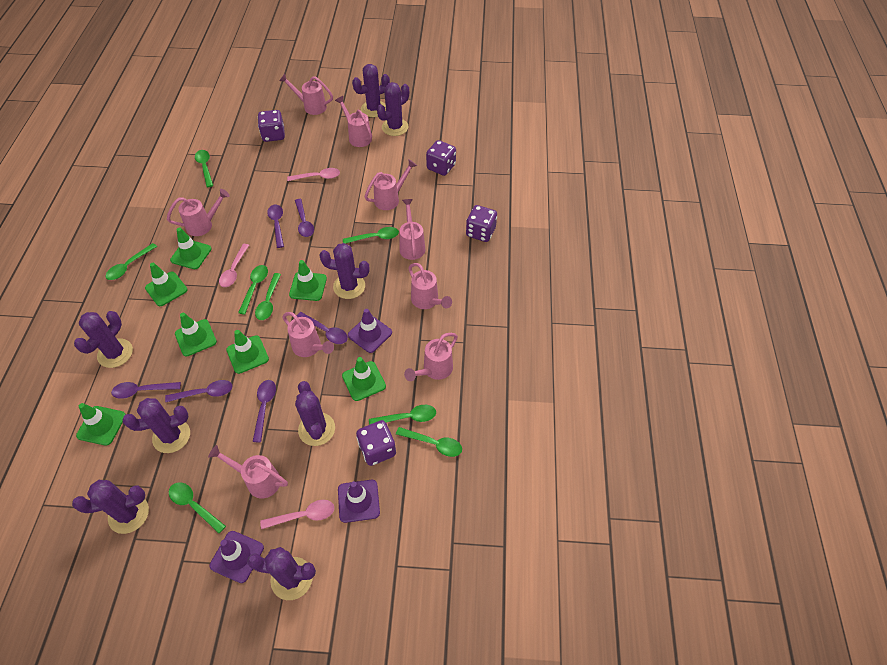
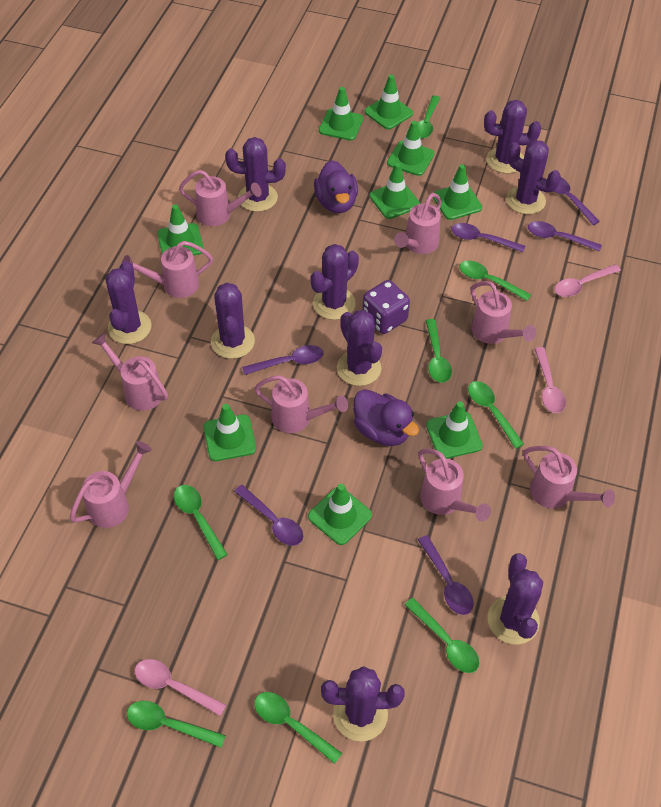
green traffic cone: 7 -> 9
purple cactus: 8 -> 9
purple dice: 4 -> 1
purple duck: 0 -> 2
purple traffic cone: 3 -> 0

